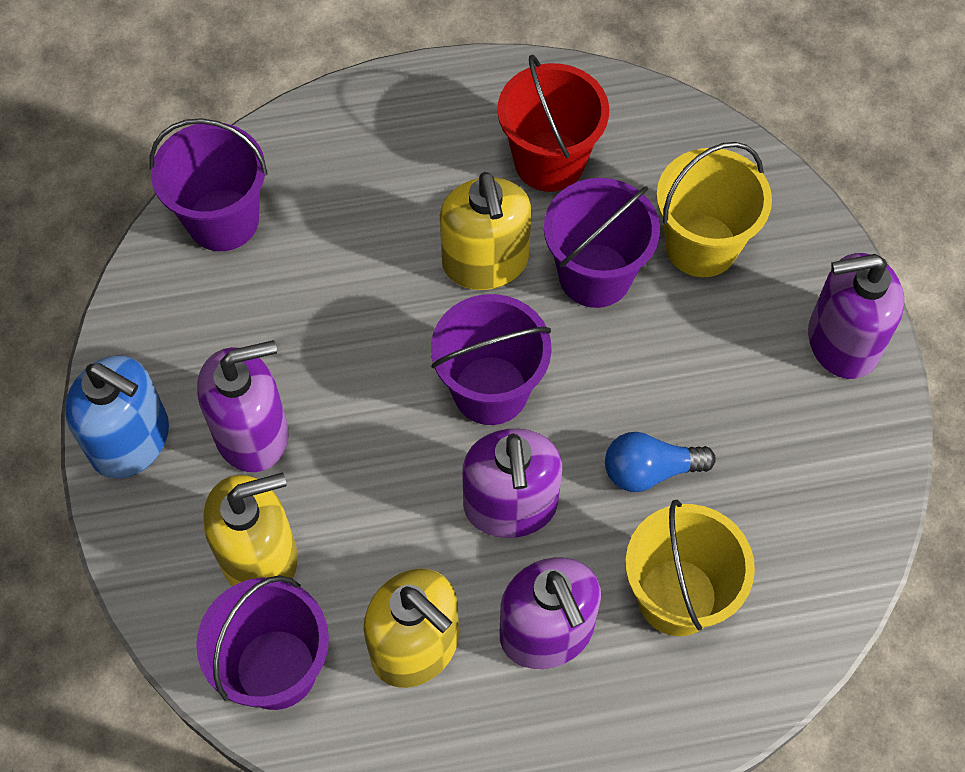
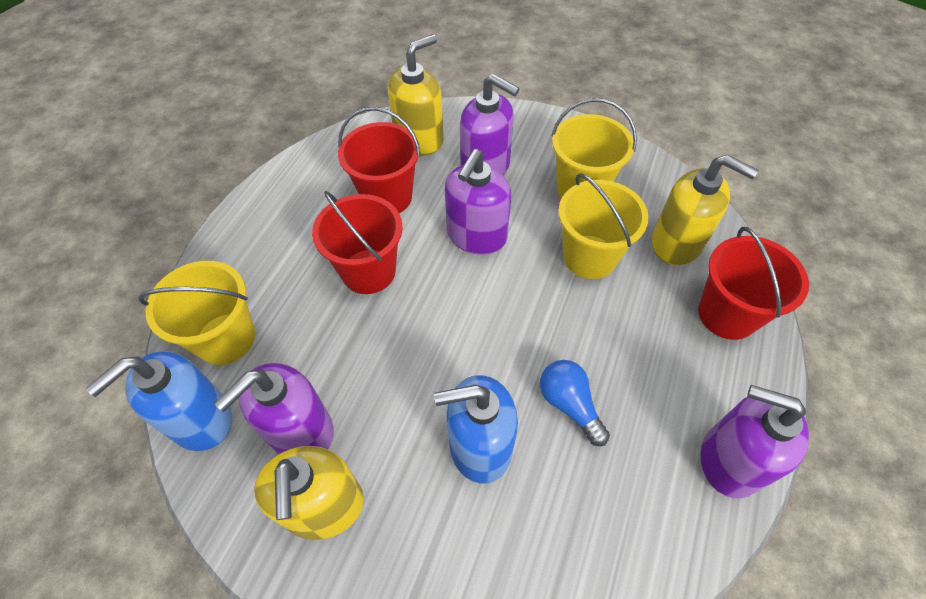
blue soap dispenser: 1 -> 2
purple bucket: 4 -> 0
red bucket: 1 -> 3
yellow bucket: 2 -> 3

